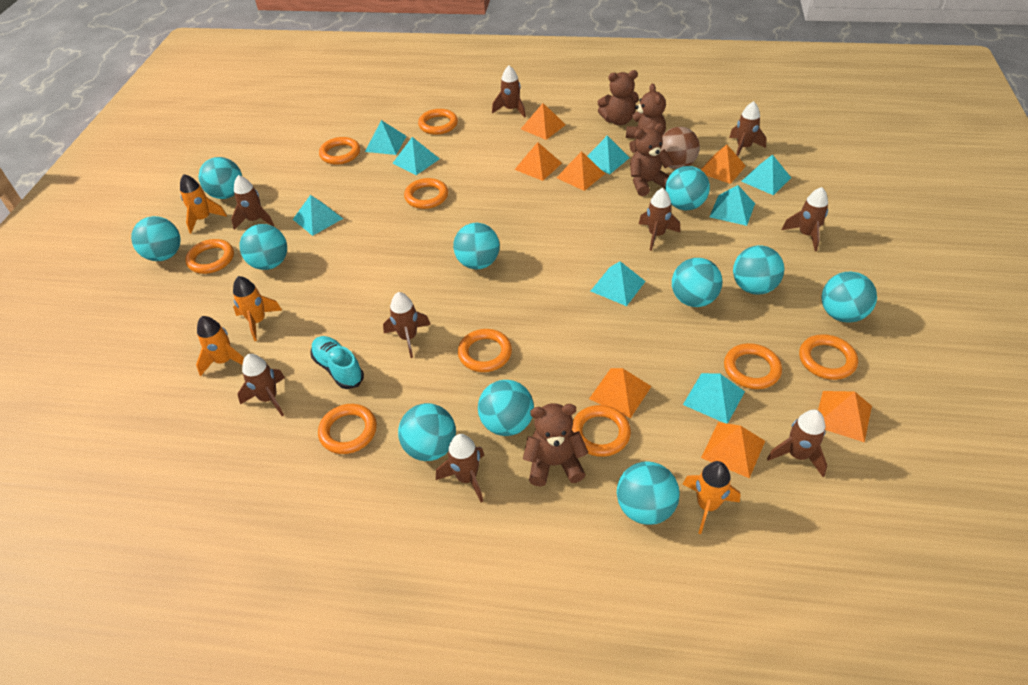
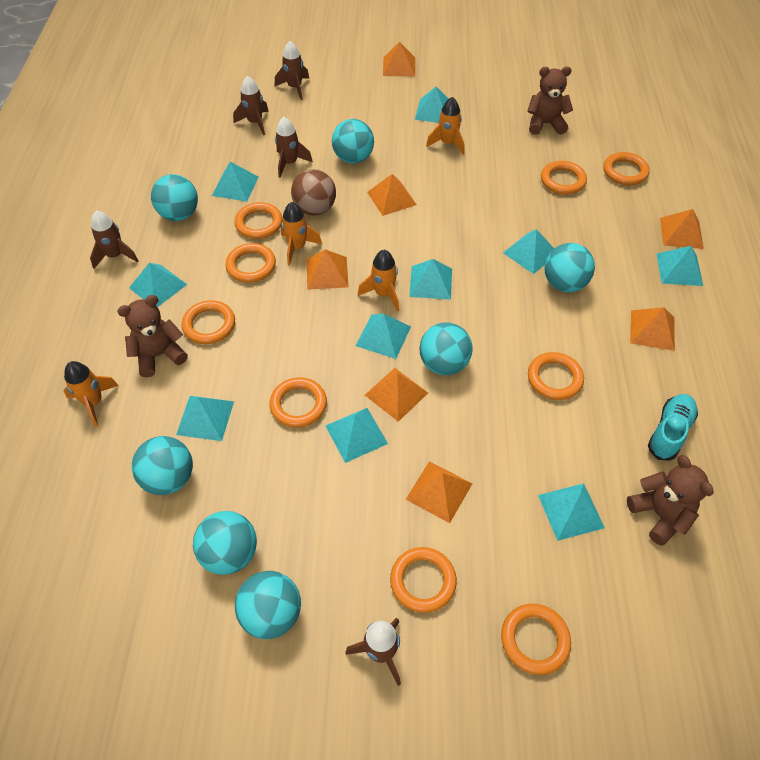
brown rocket: 9 -> 5
brown teddy bear: 4 -> 3
turquoise ball: 11 -> 7
turquoise pyramid: 8 -> 10

